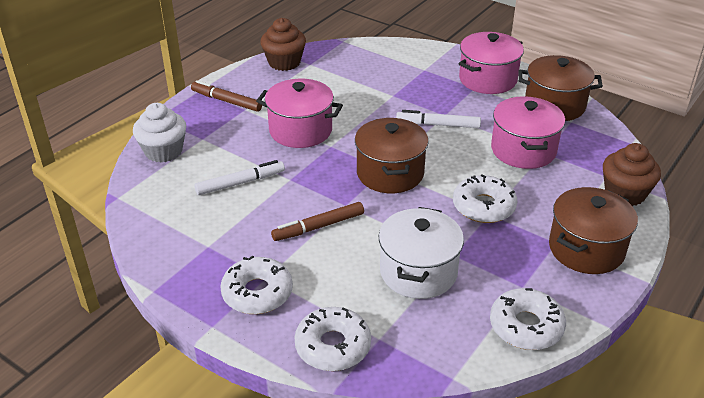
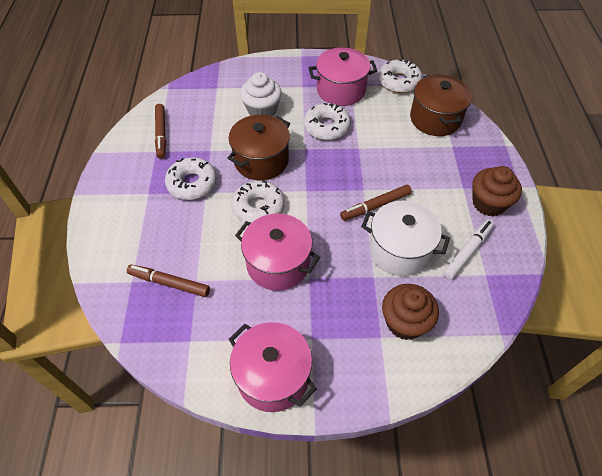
brown marker: 2 -> 3
brown pot: 3 -> 2
white marker: 2 -> 1

